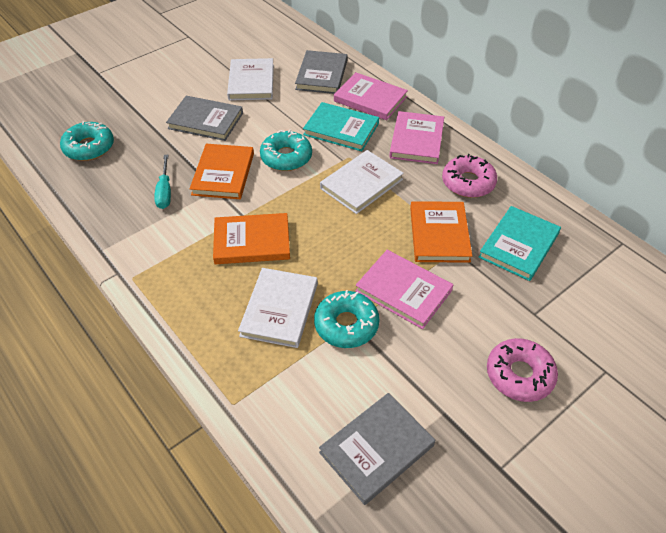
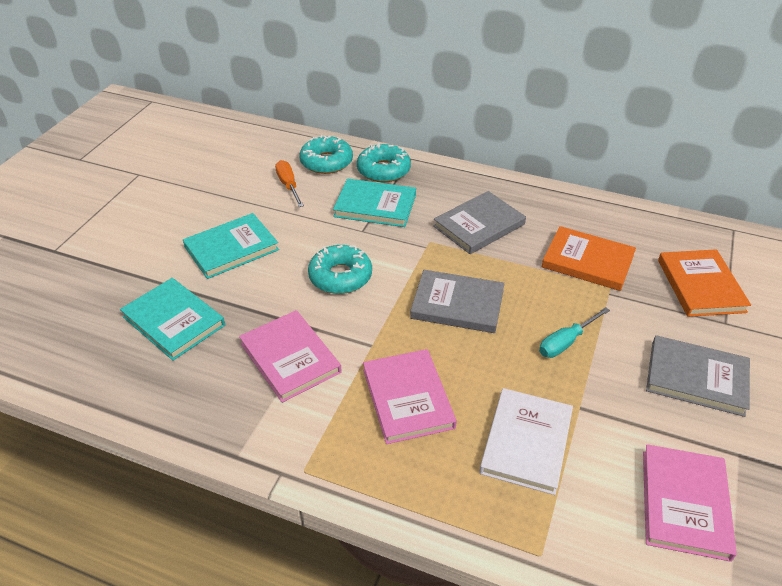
orange book: 3 -> 2
orange screwdriver: 0 -> 1
pink donut: 2 -> 0
turquoise book: 2 -> 3
white book: 3 -> 1

